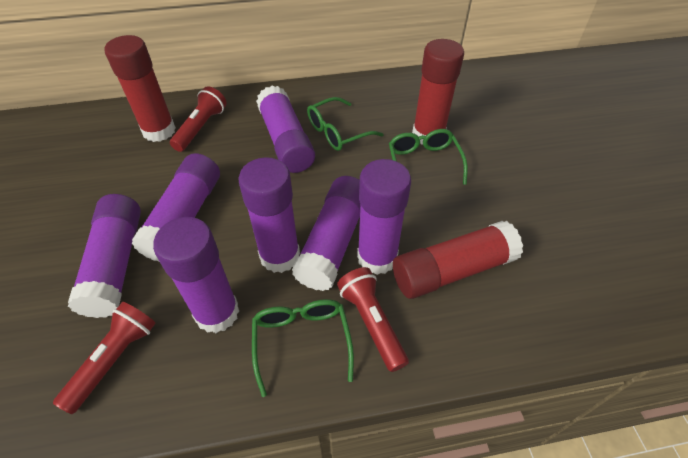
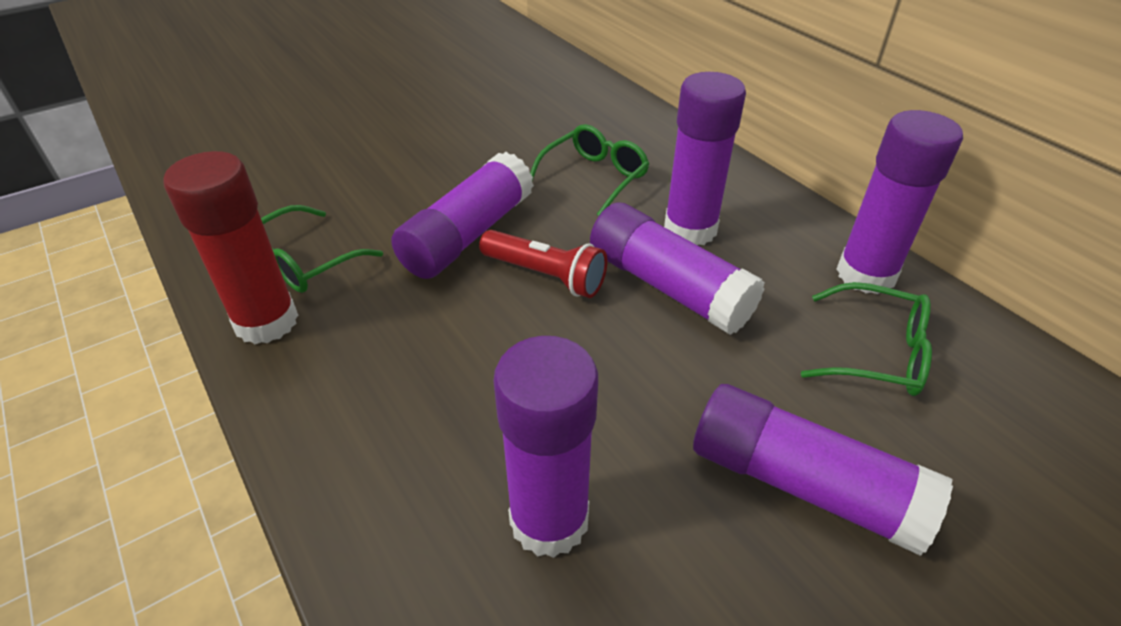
purple glue stick: 7 -> 6
red flashlight: 3 -> 1
red glue stick: 3 -> 1

